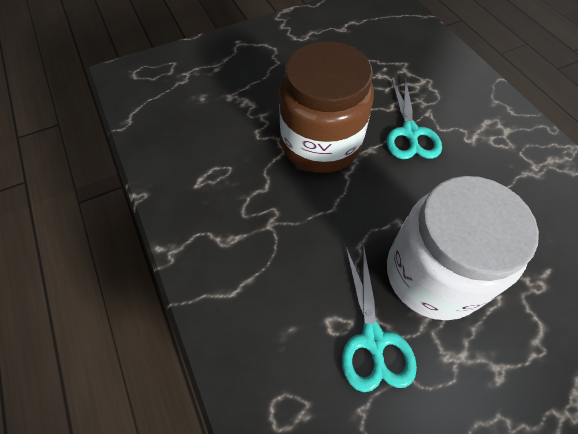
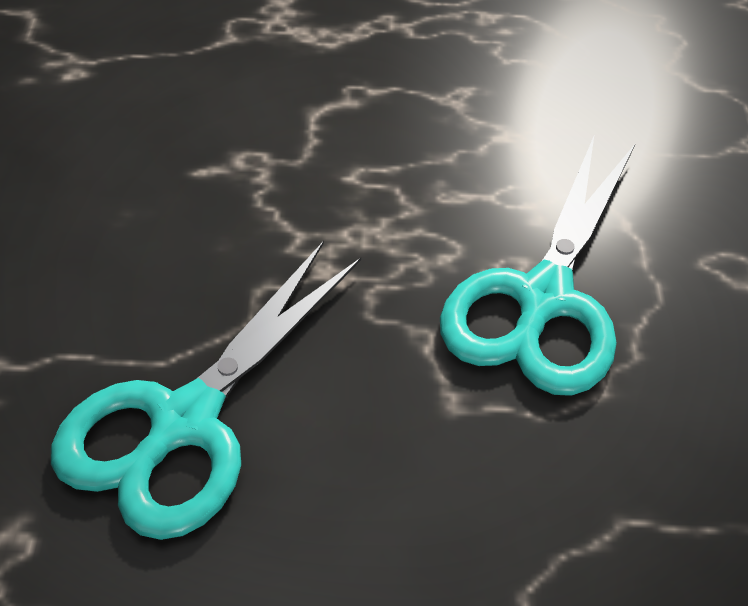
brown jar: 1 -> 0
white jar: 1 -> 0

